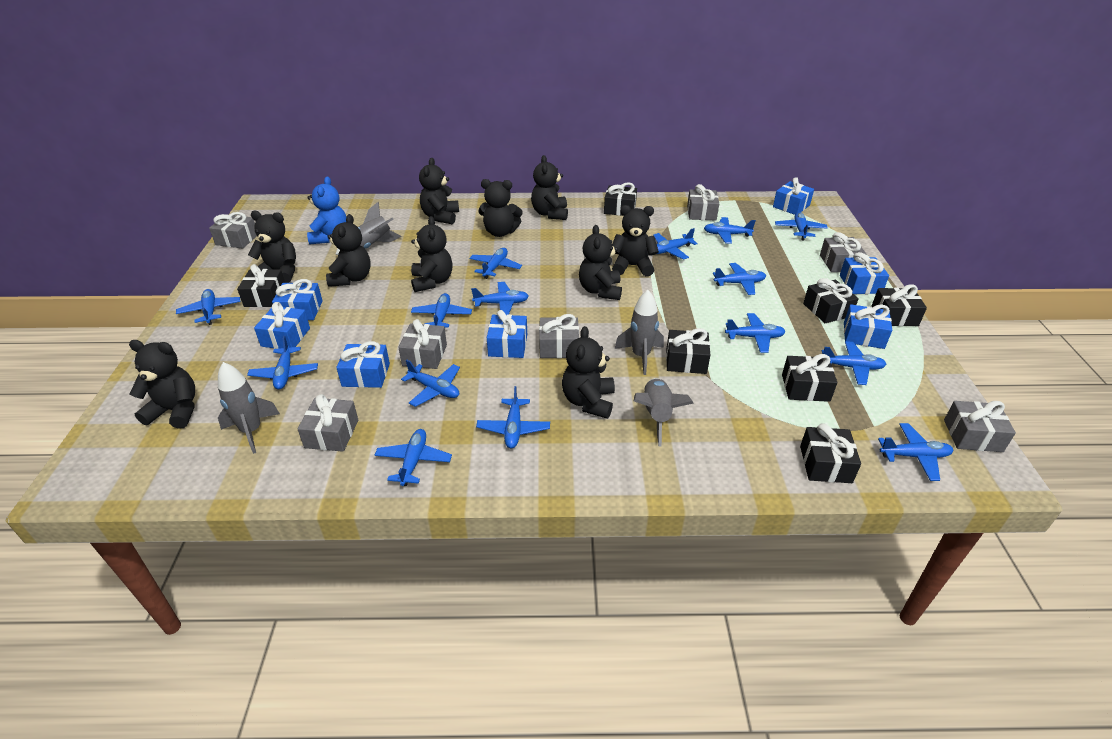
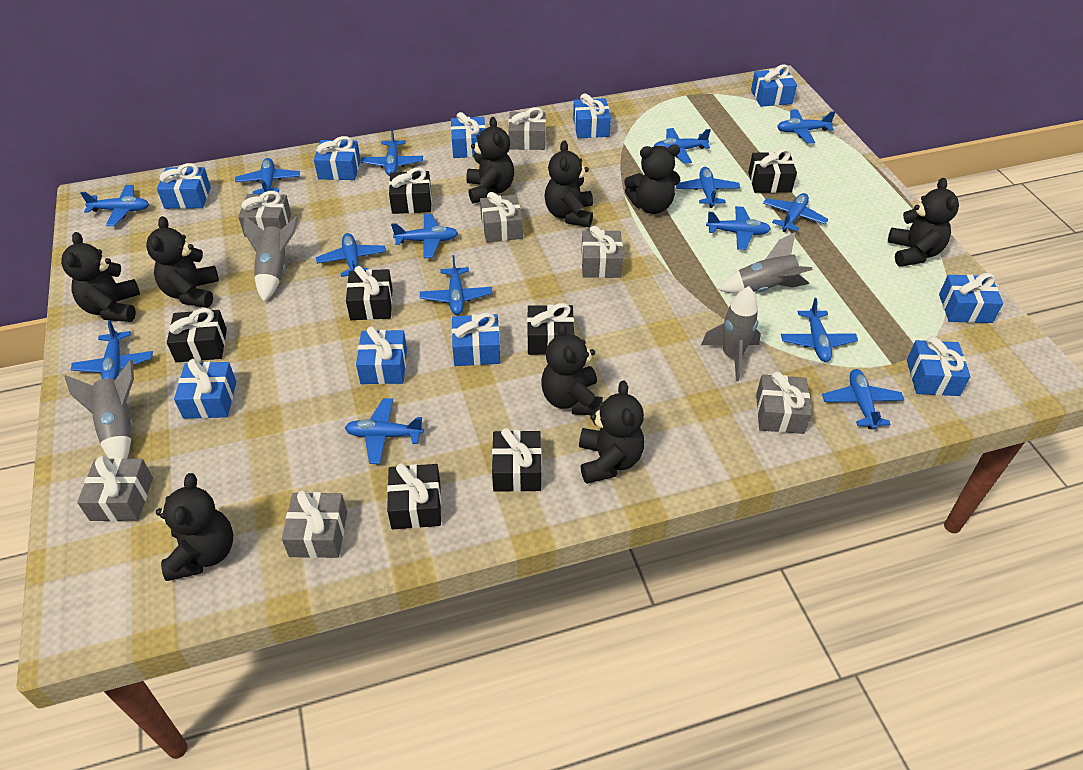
black teddy bear: 10 -> 9
blue gift: 7 -> 10
blue teddy bear: 1 -> 0

